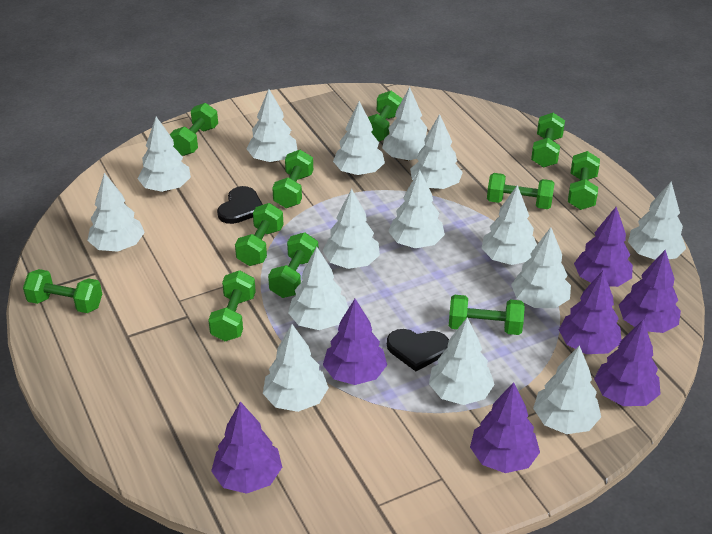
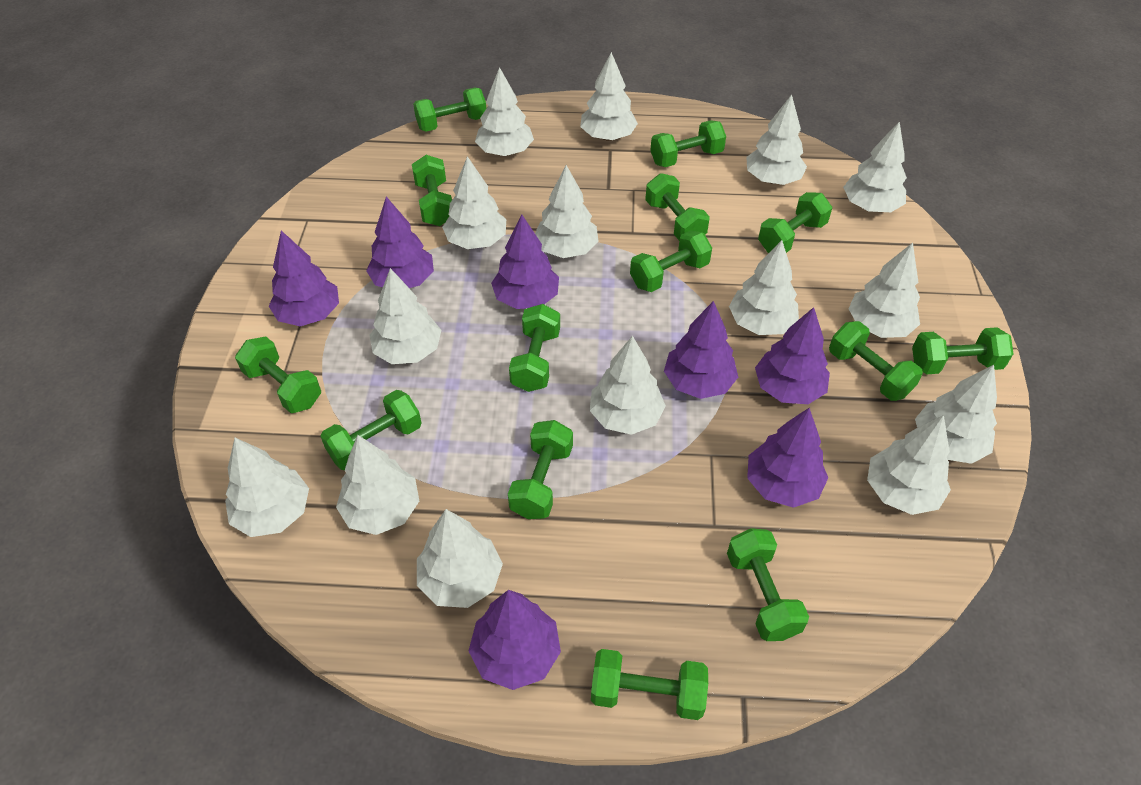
black heart: 2 -> 0
green dumbbell: 11 -> 14

